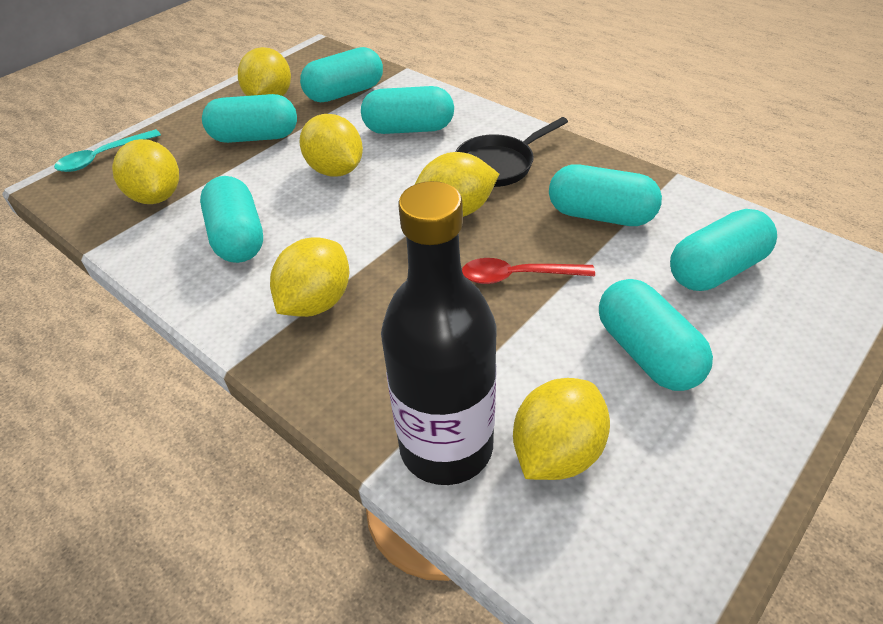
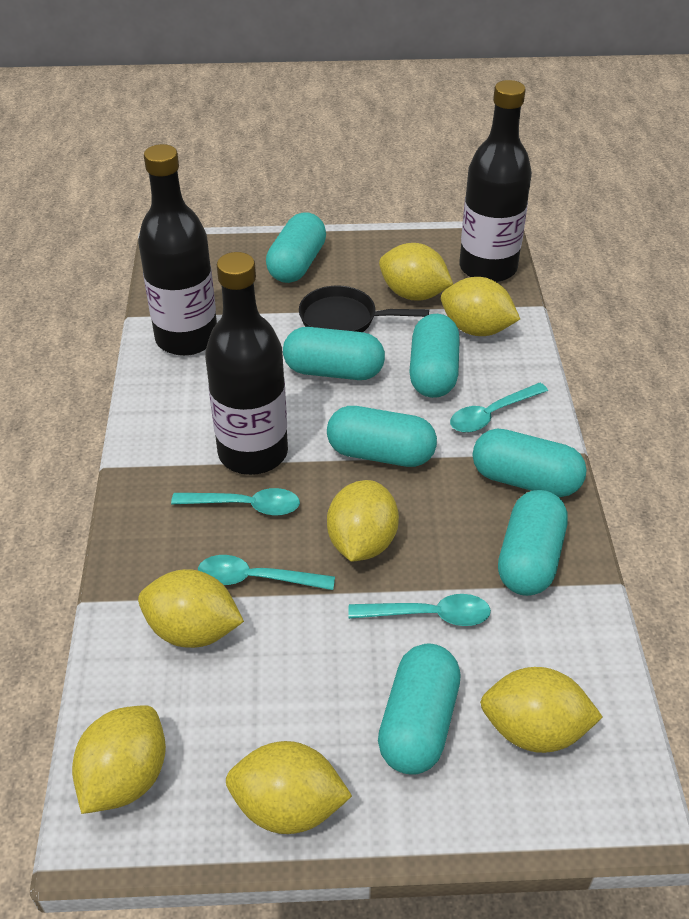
black bottle: 1 -> 3
red spoon: 1 -> 0
turquoise spoon: 1 -> 4
yellow lemon: 6 -> 7

